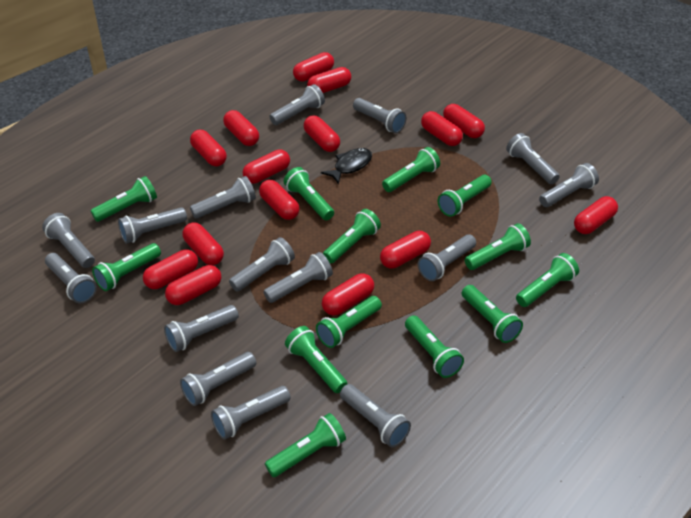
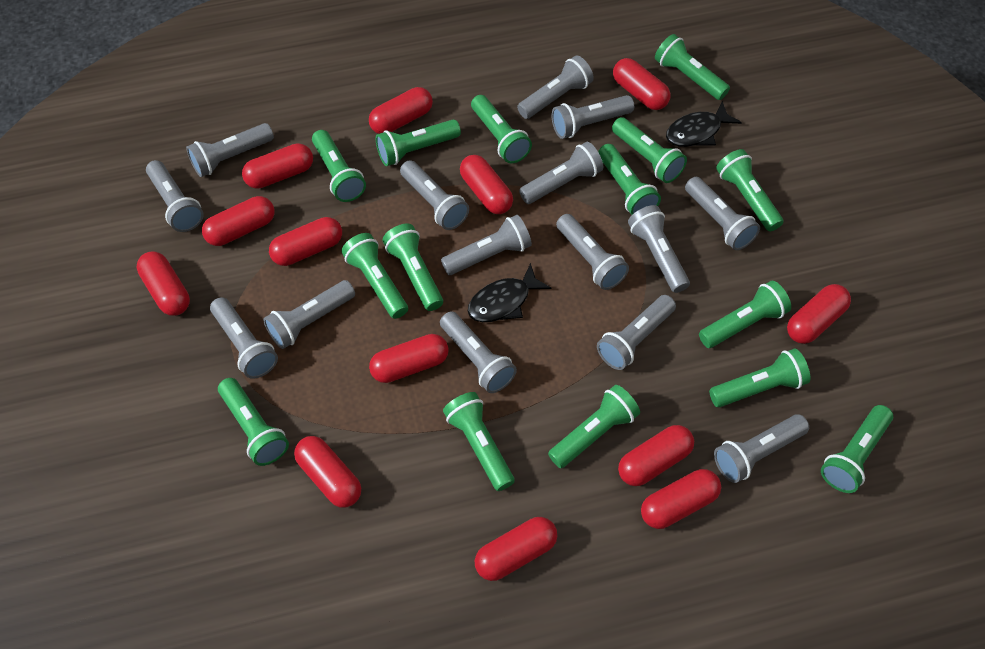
black fish: 1 -> 2
green flashlight: 13 -> 15
red capsule: 15 -> 13

